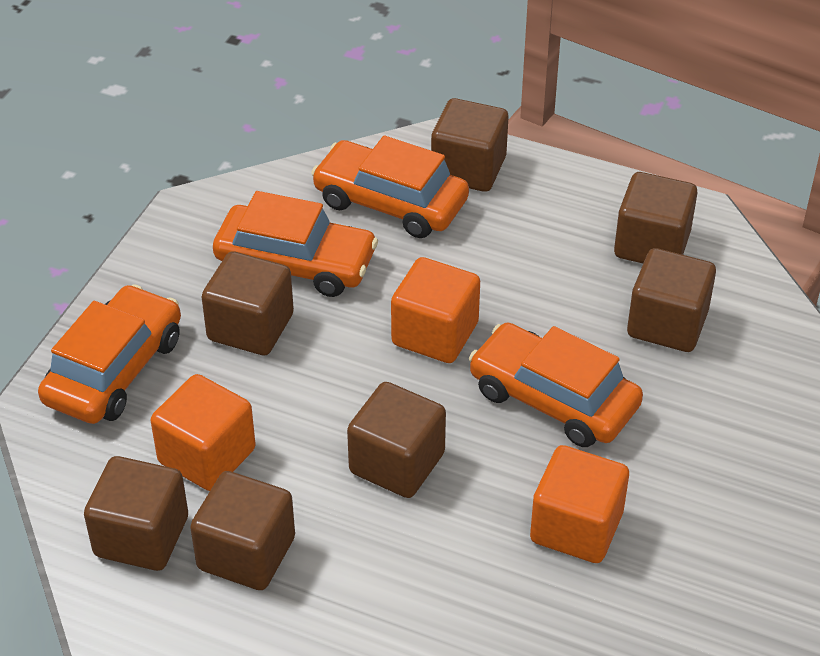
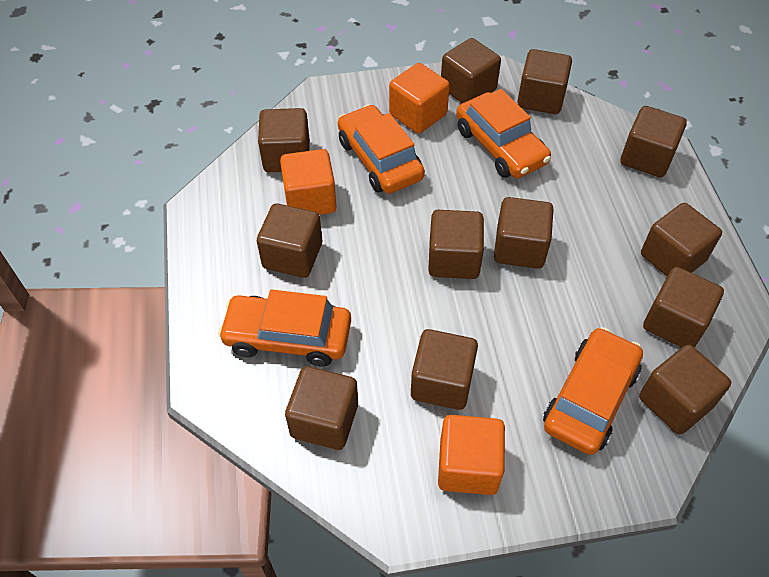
brown cube: 7 -> 12

